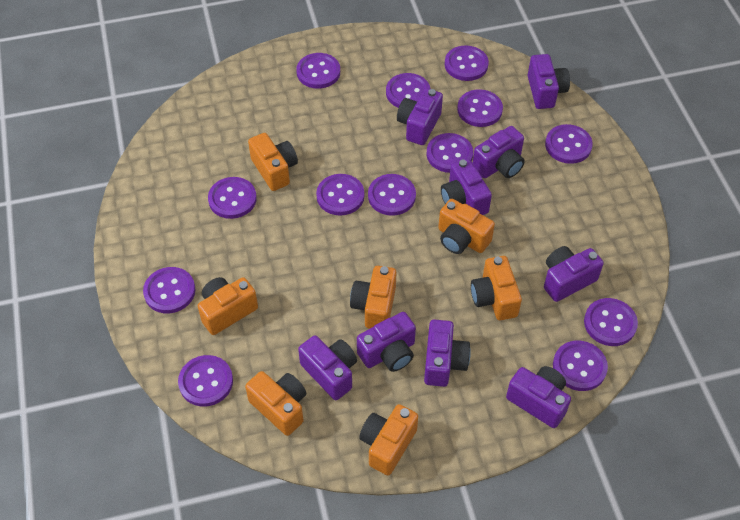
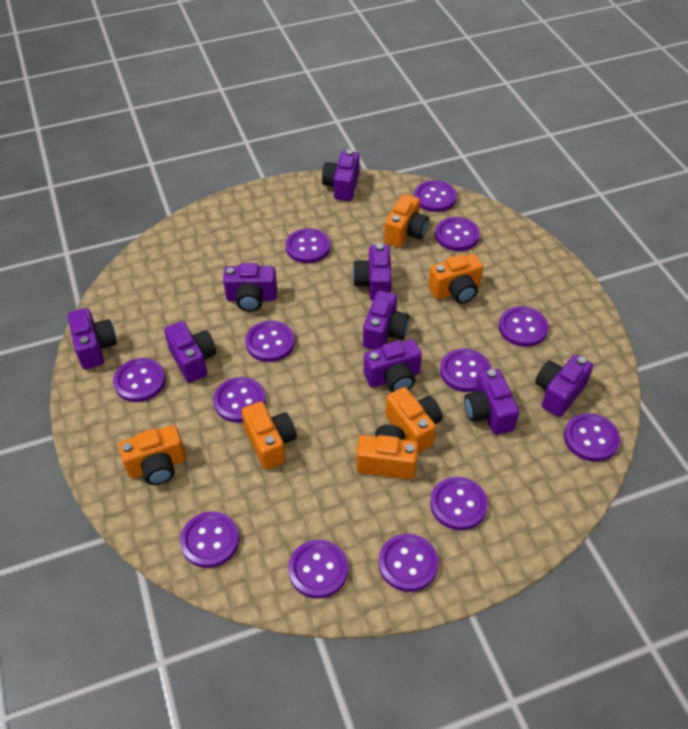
orange camera: 7 -> 6

